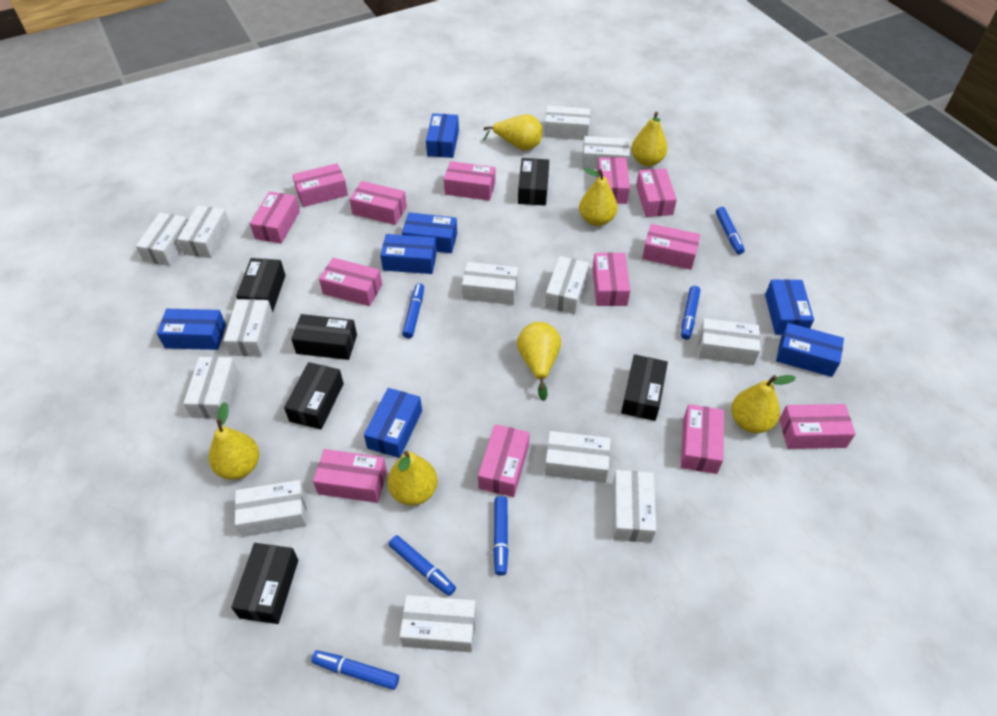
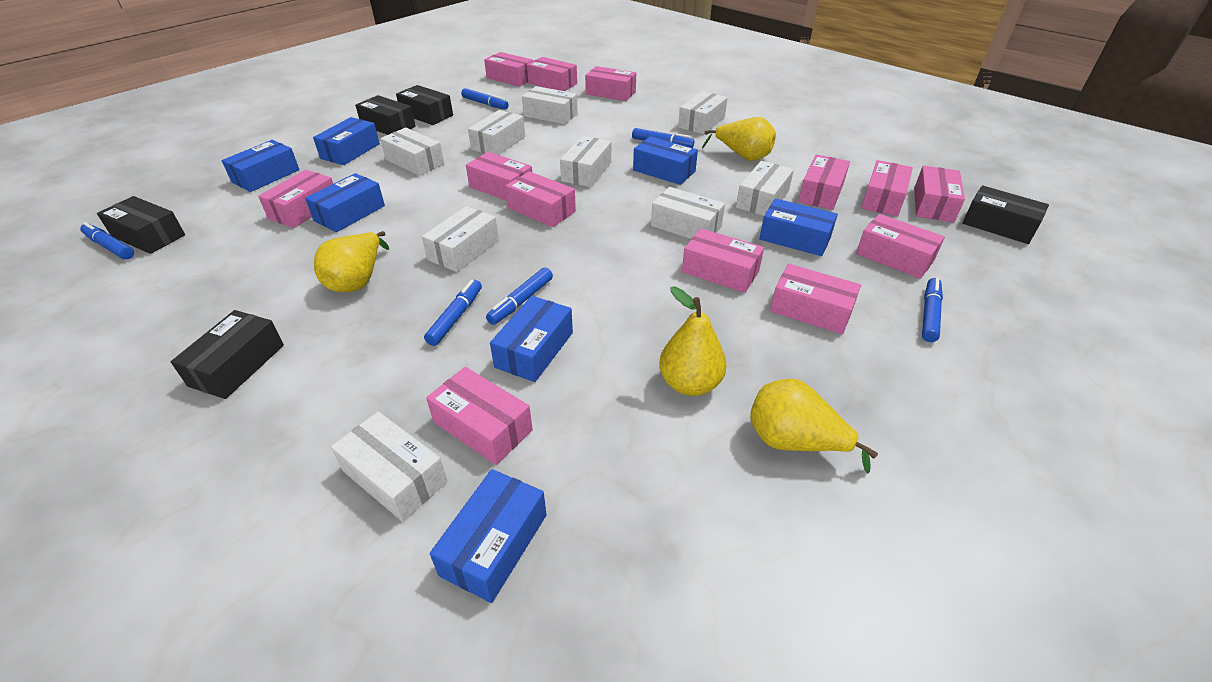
black box: 6 -> 5
white box: 13 -> 9
yellow pear: 7 -> 4

